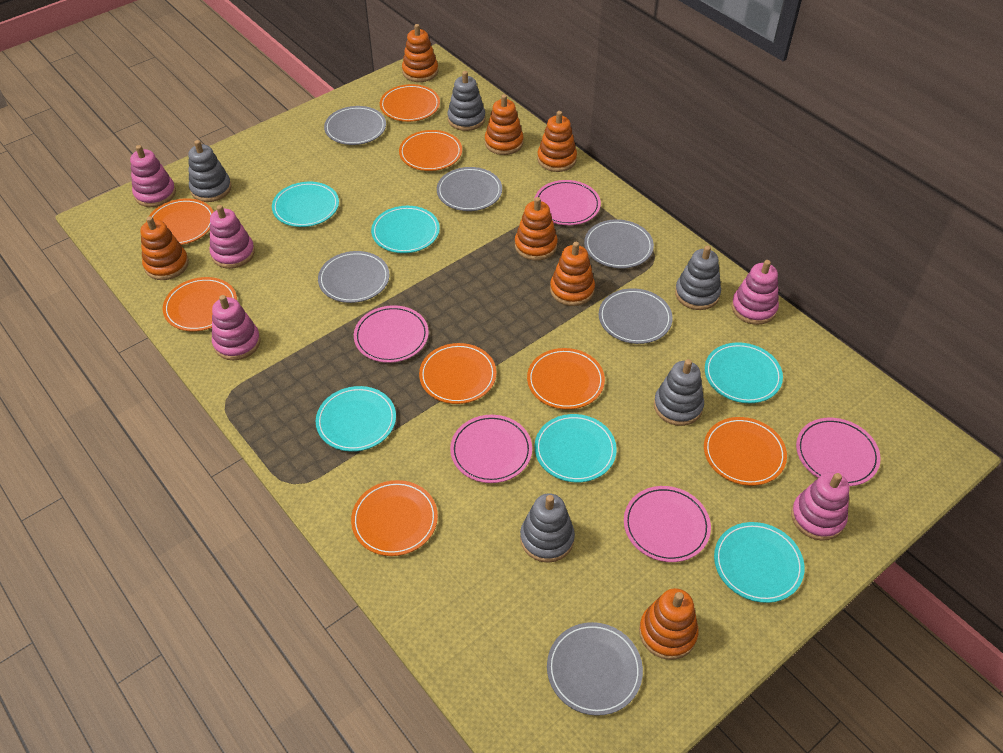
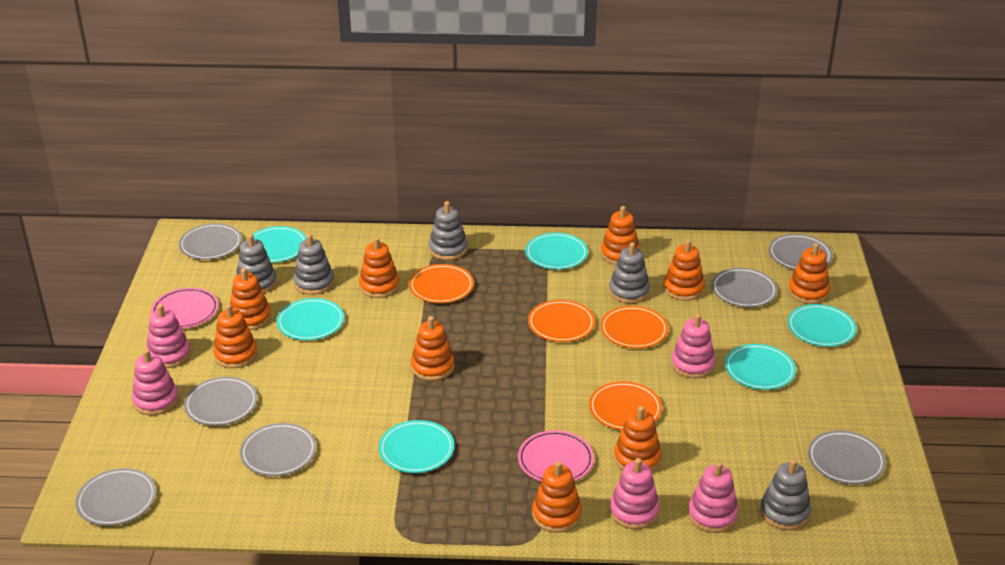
grey plate: 6 -> 7
orange plate: 8 -> 4
orange stacking toy: 7 -> 9
pink plate: 5 -> 2

